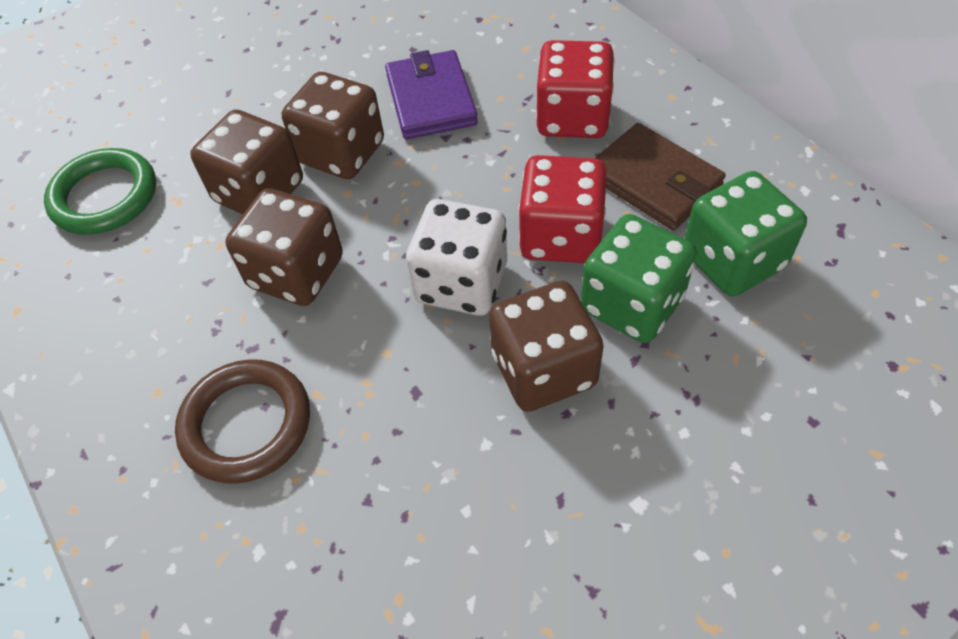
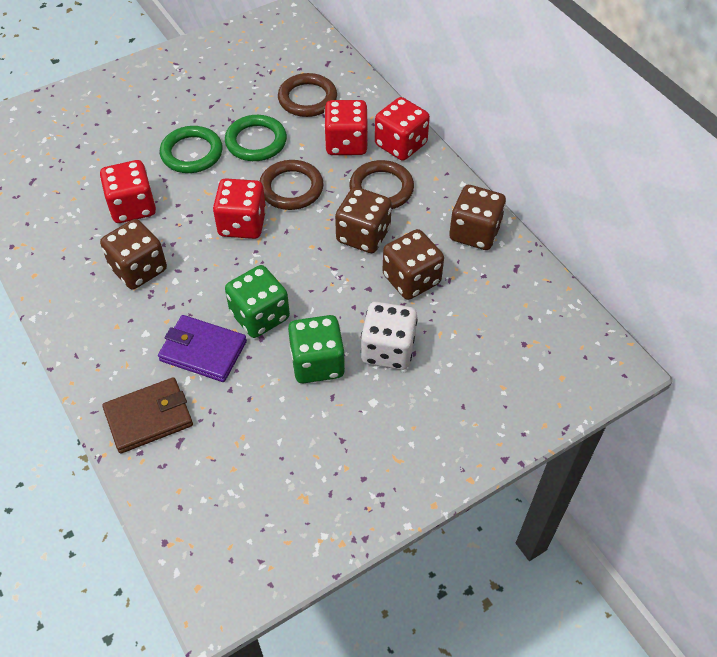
brown ring: 1 -> 3
green ring: 1 -> 2
red dice: 2 -> 4

